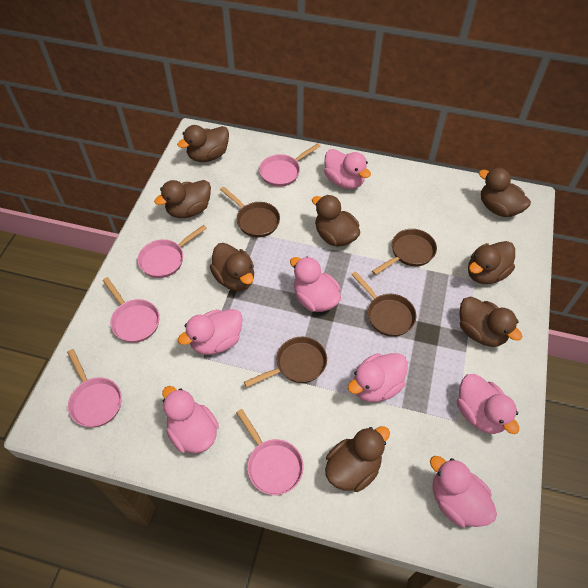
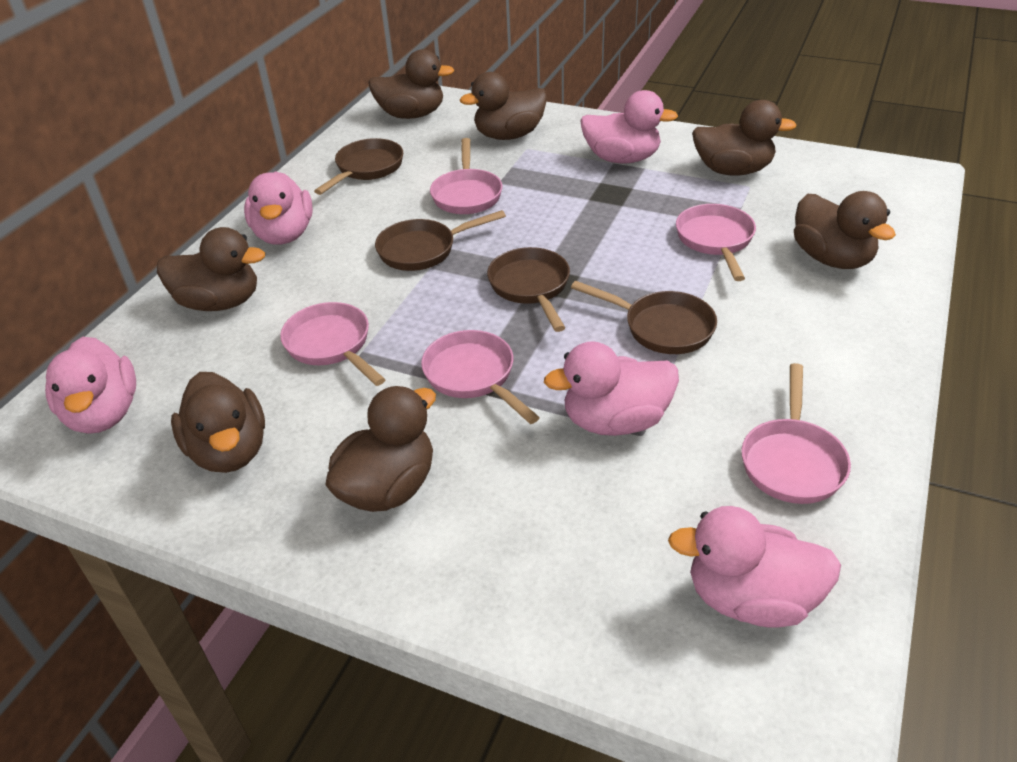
brown duck: 8 -> 7
pink duck: 7 -> 5

